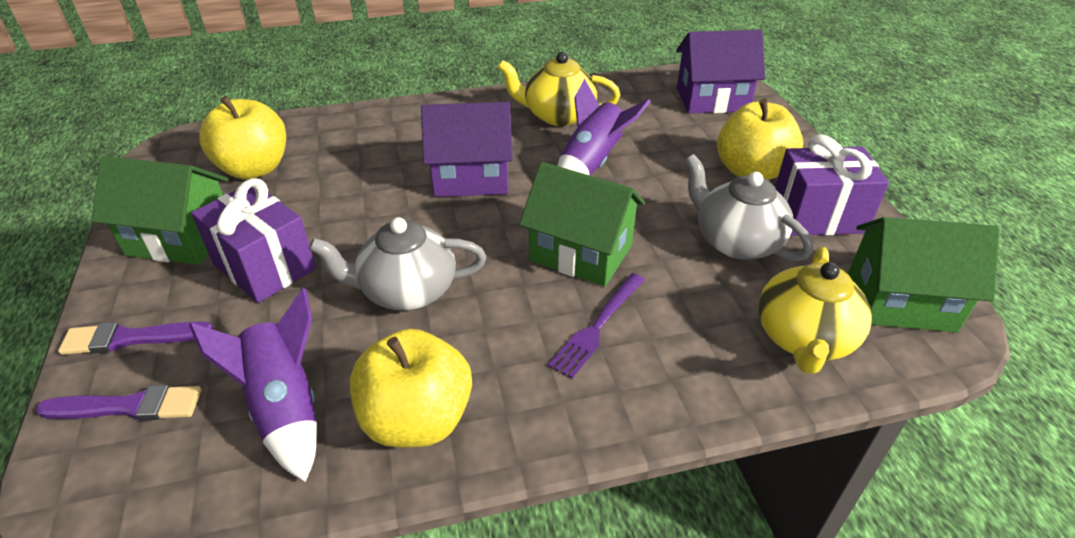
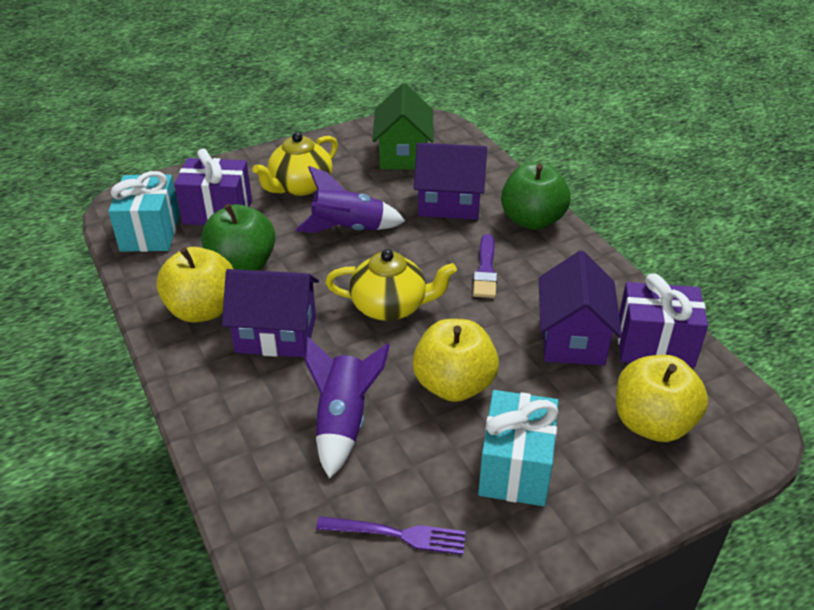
green apple: 0 -> 2
green house: 3 -> 1
grey teapot: 2 -> 0
purple brush: 2 -> 1
purple house: 2 -> 3
turquoise gift: 0 -> 2

